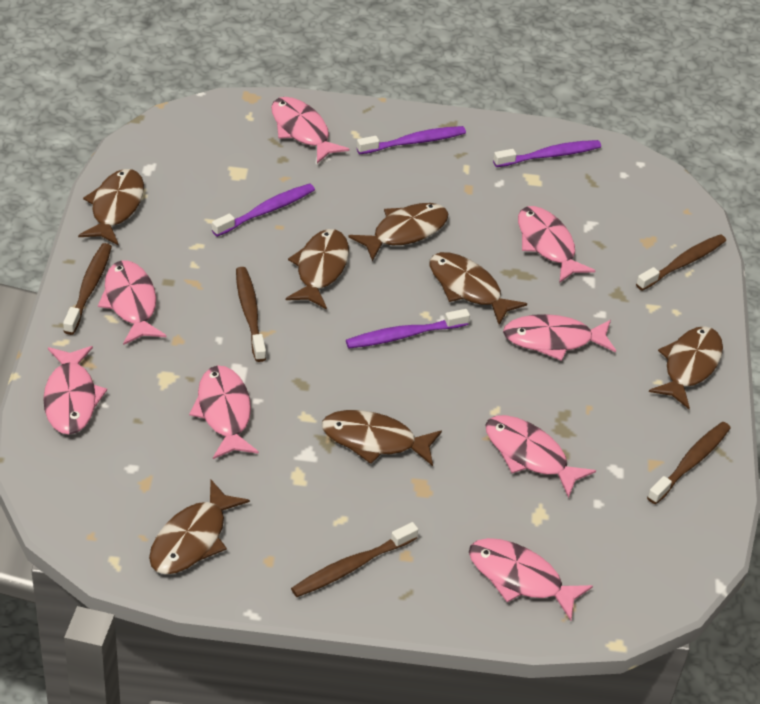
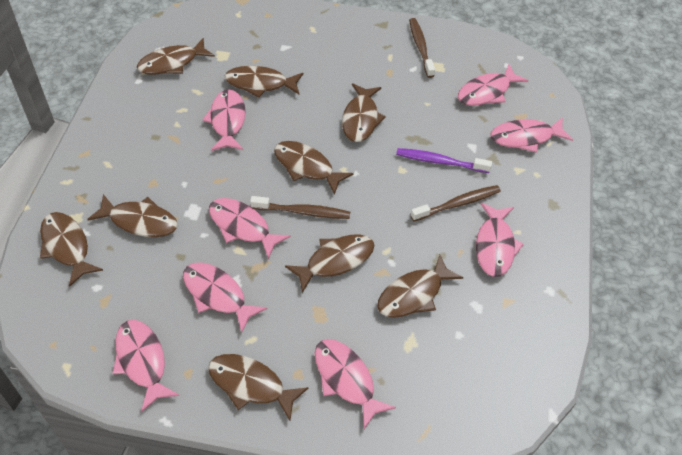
brown fish: 7 -> 9
brown toothbrush: 5 -> 3
purple toothbrush: 4 -> 1

